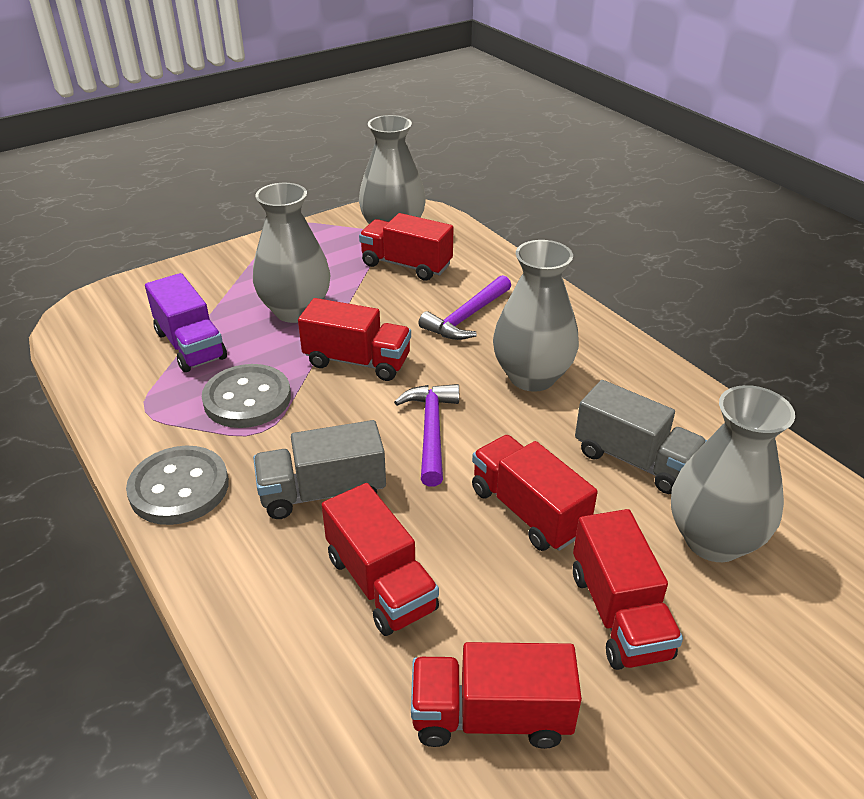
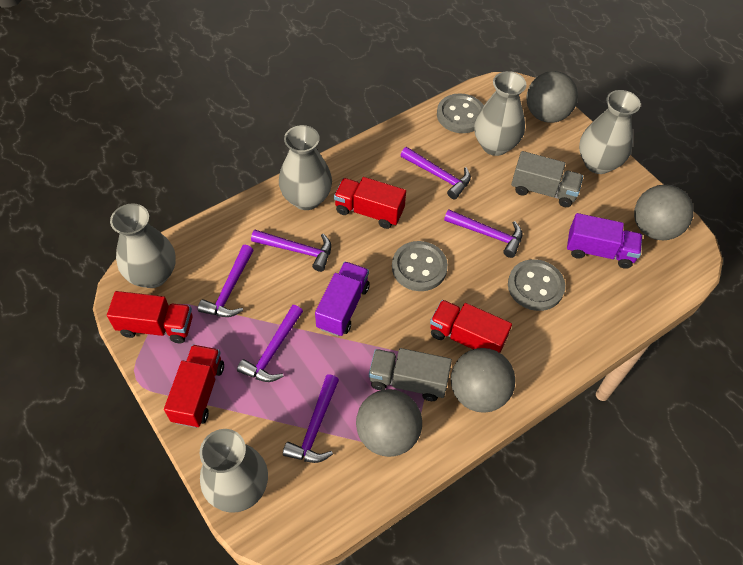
grey ball: 0 -> 4
grey button: 2 -> 3
grey vase: 4 -> 5
purple hammer: 2 -> 6
purple truck: 1 -> 2
red truck: 6 -> 4

